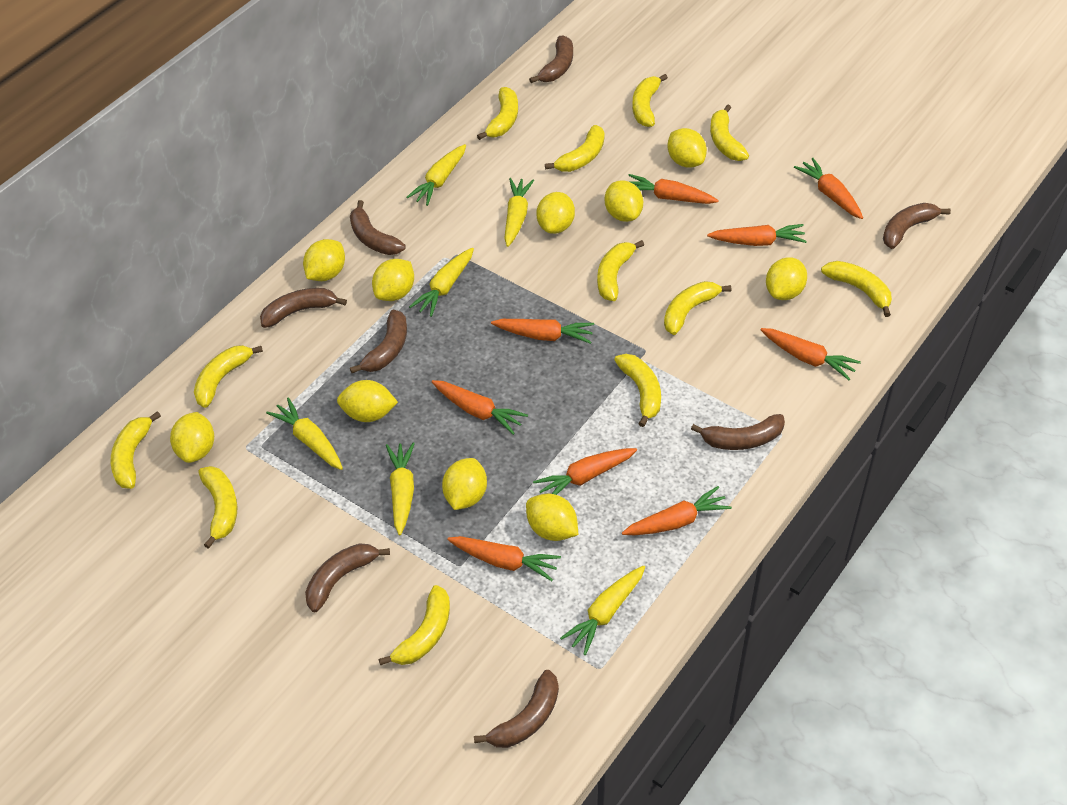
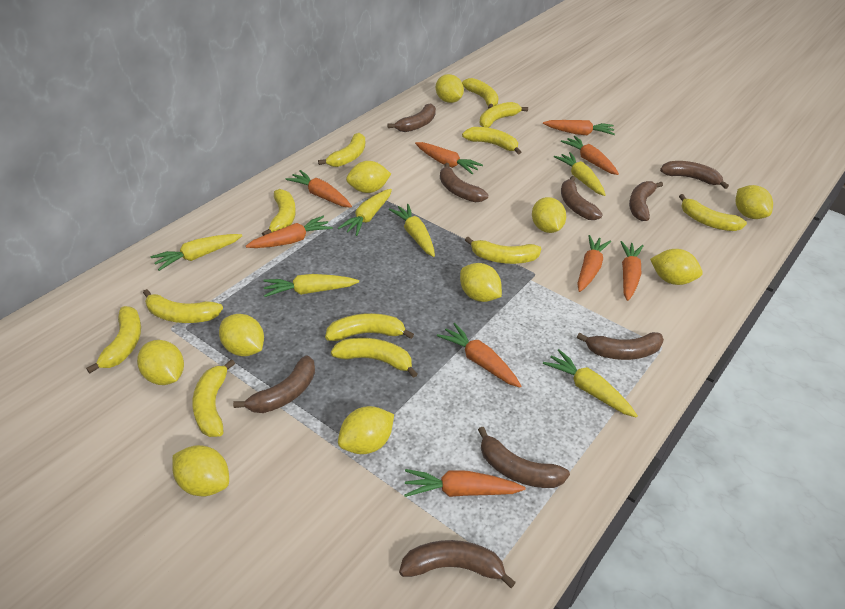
brown banana: 8 -> 9

